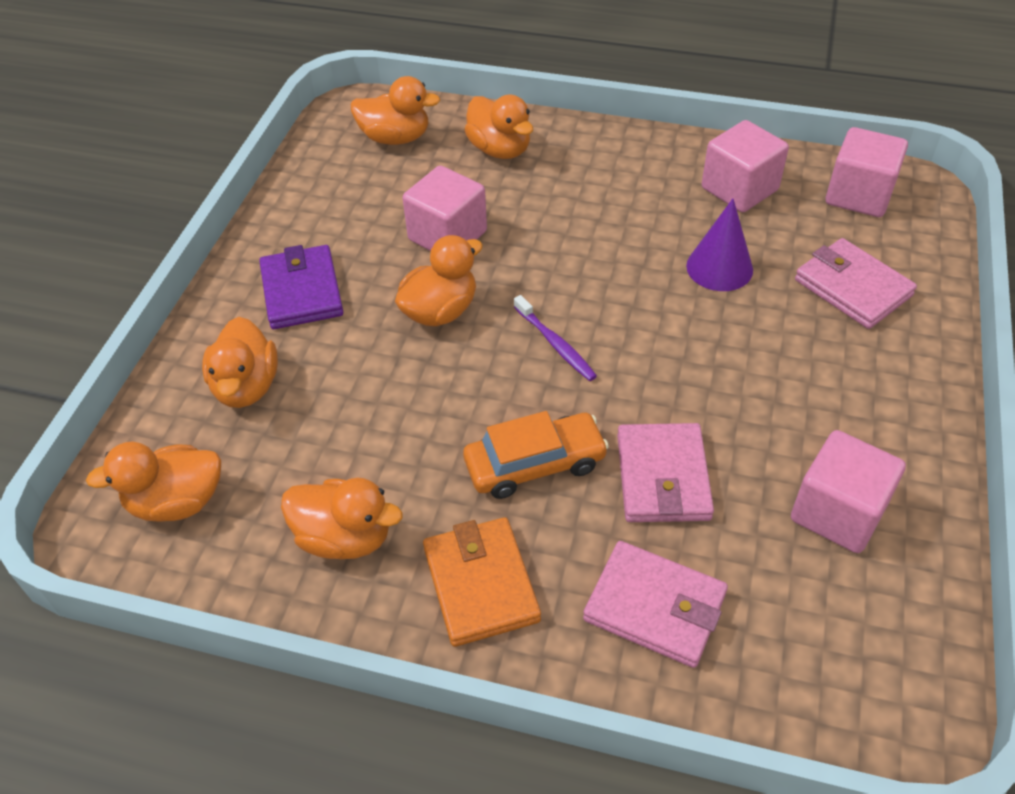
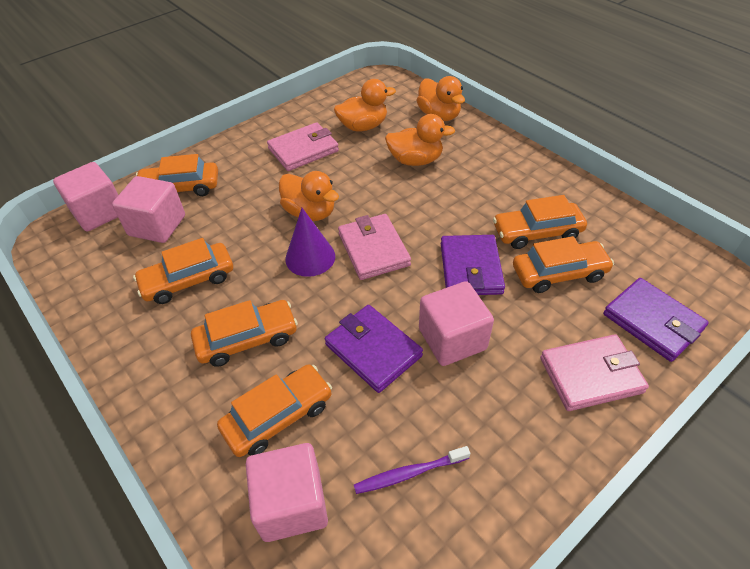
orange car: 1 -> 6
orange duck: 6 -> 4
orange wallet: 1 -> 0
purple wallet: 1 -> 3

